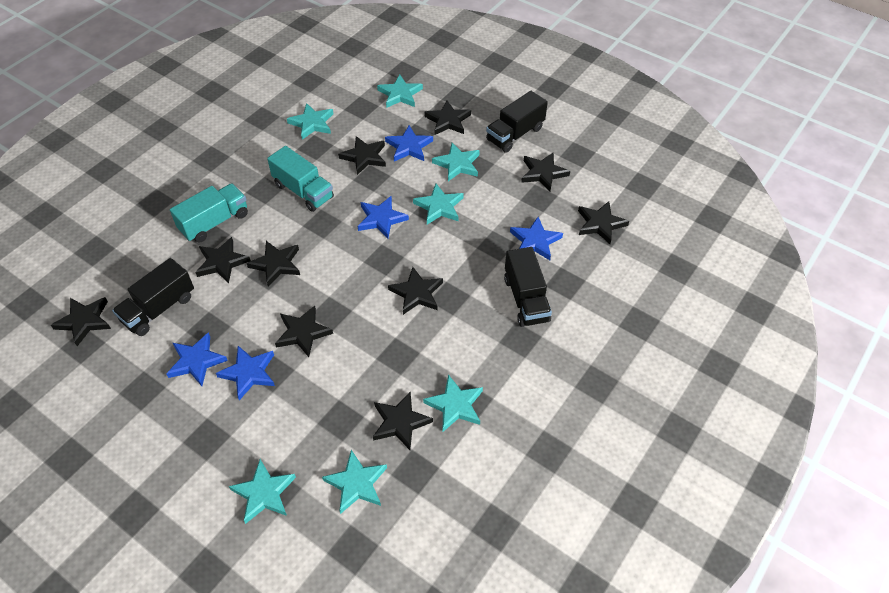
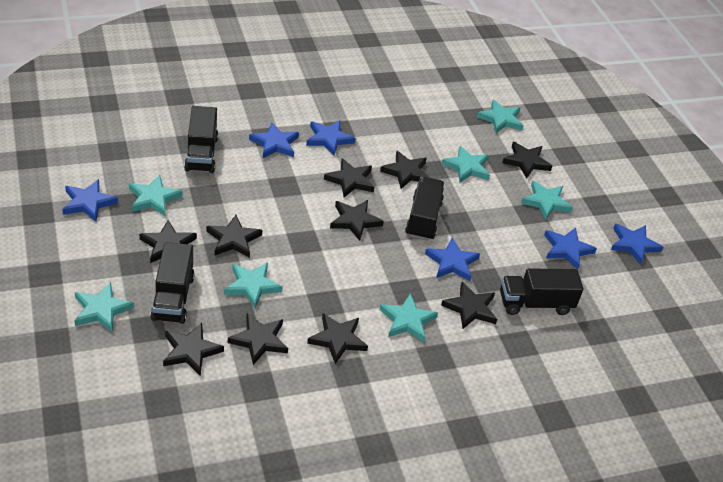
black truck: 3 -> 4
blue star: 5 -> 6
turquoise truck: 2 -> 0

